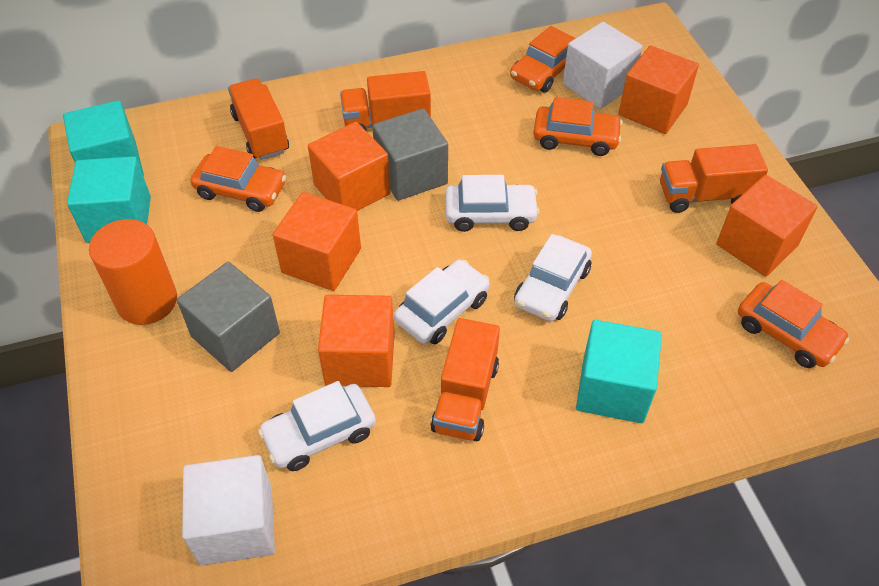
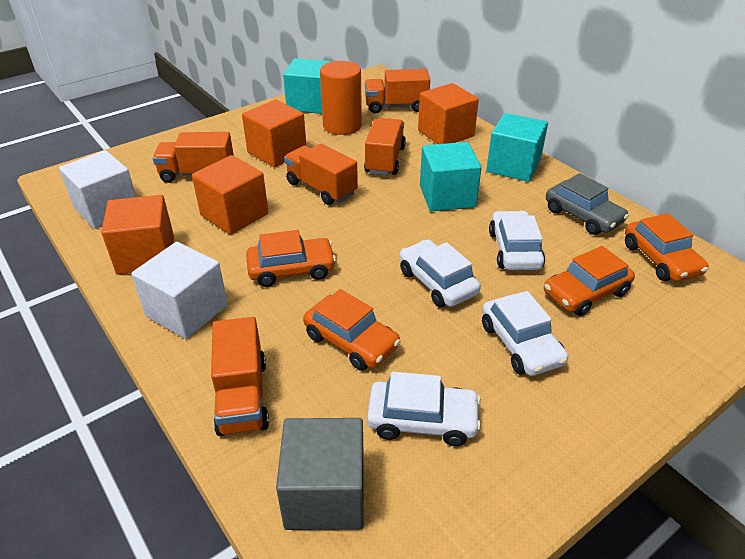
grey car: 0 -> 1
grey cube: 2 -> 1
orange cube: 5 -> 4
orange truck: 4 -> 5

